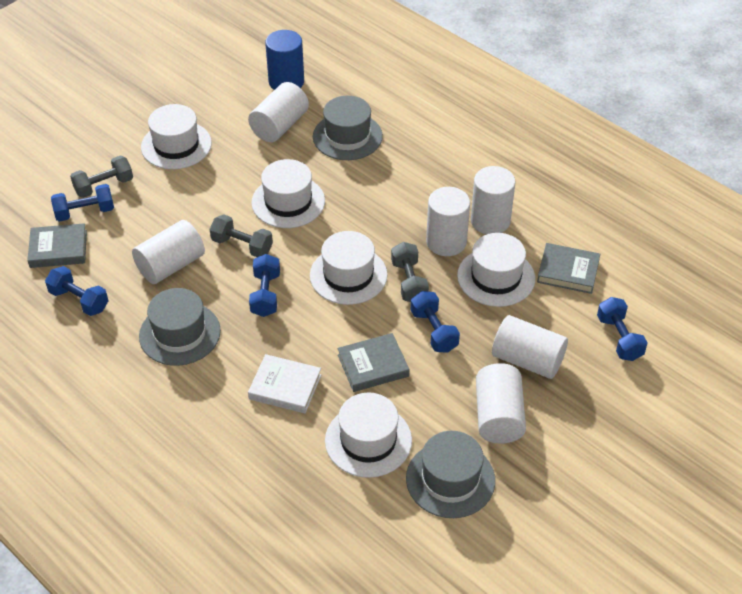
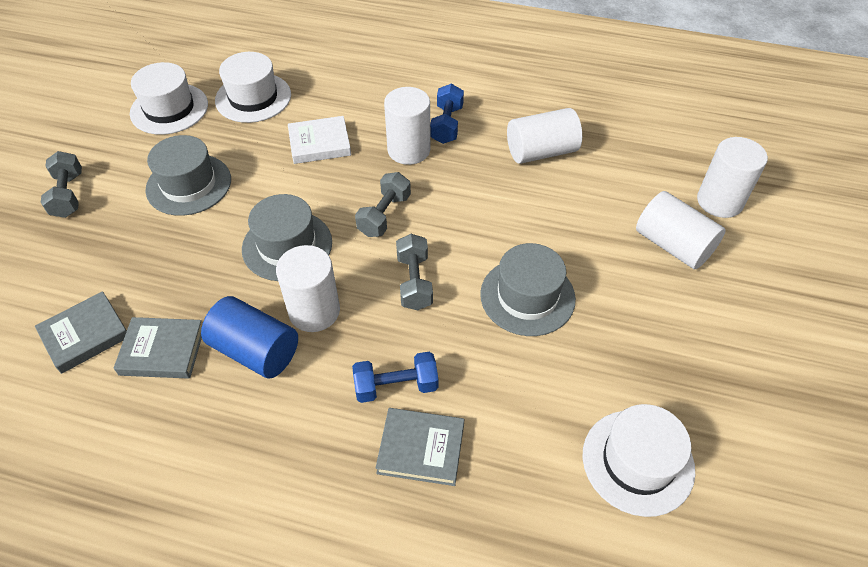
blue dumbbell: 5 -> 2
white cylinder: 6 -> 5
white hat: 5 -> 3

